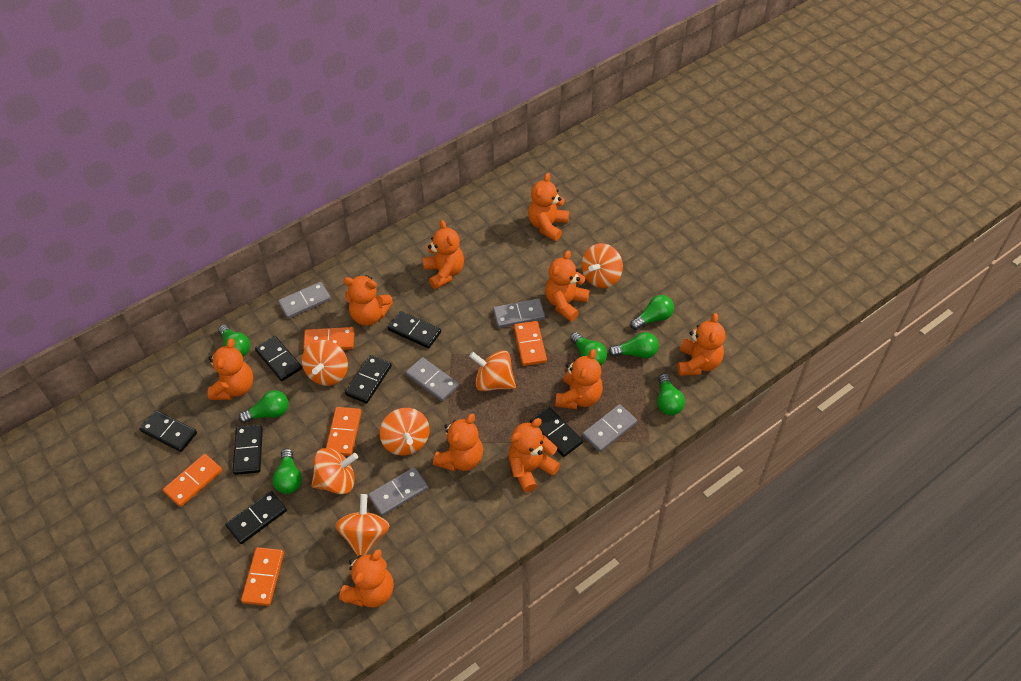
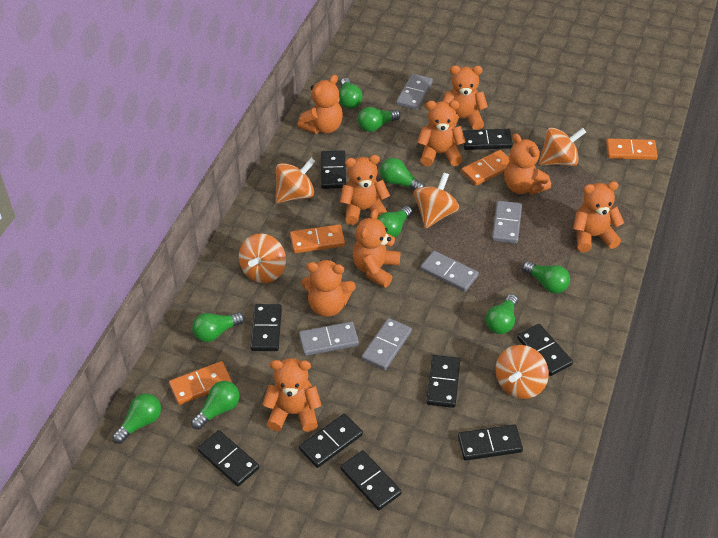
black domino: 7 -> 9
green light bulb: 7 -> 9
orange domino: 5 -> 4
orange spinning top: 6 -> 5
orange teddy bear: 10 -> 9

